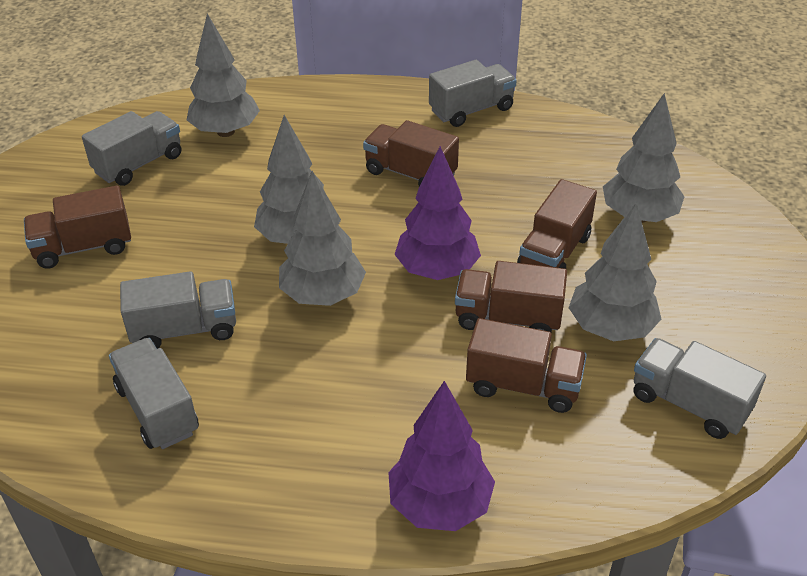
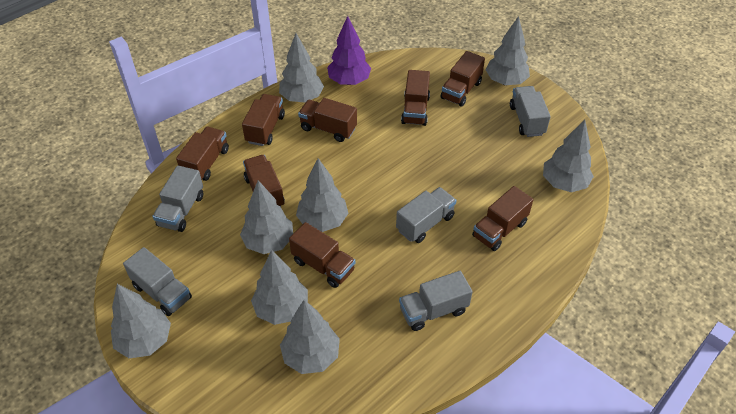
brown truck: 5 -> 8
grey tree: 5 -> 8
purple tree: 2 -> 1

